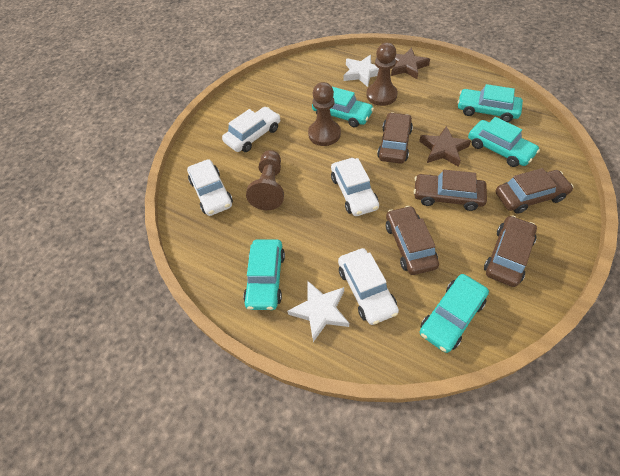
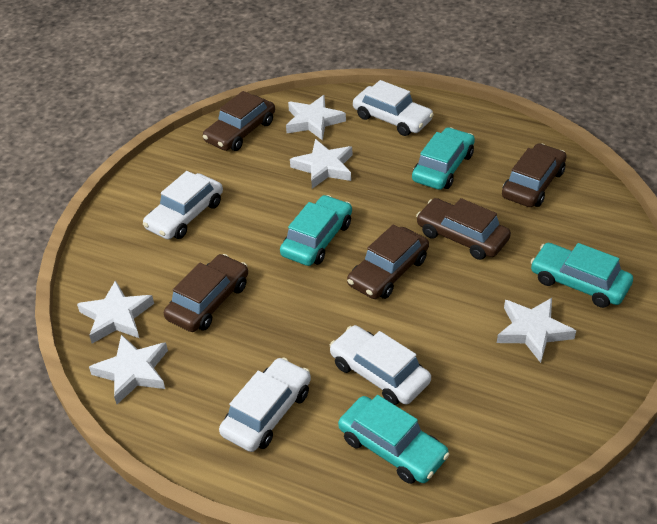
brown pawn: 3 -> 0
brown star: 2 -> 0
turquoise car: 5 -> 4
white star: 2 -> 5

